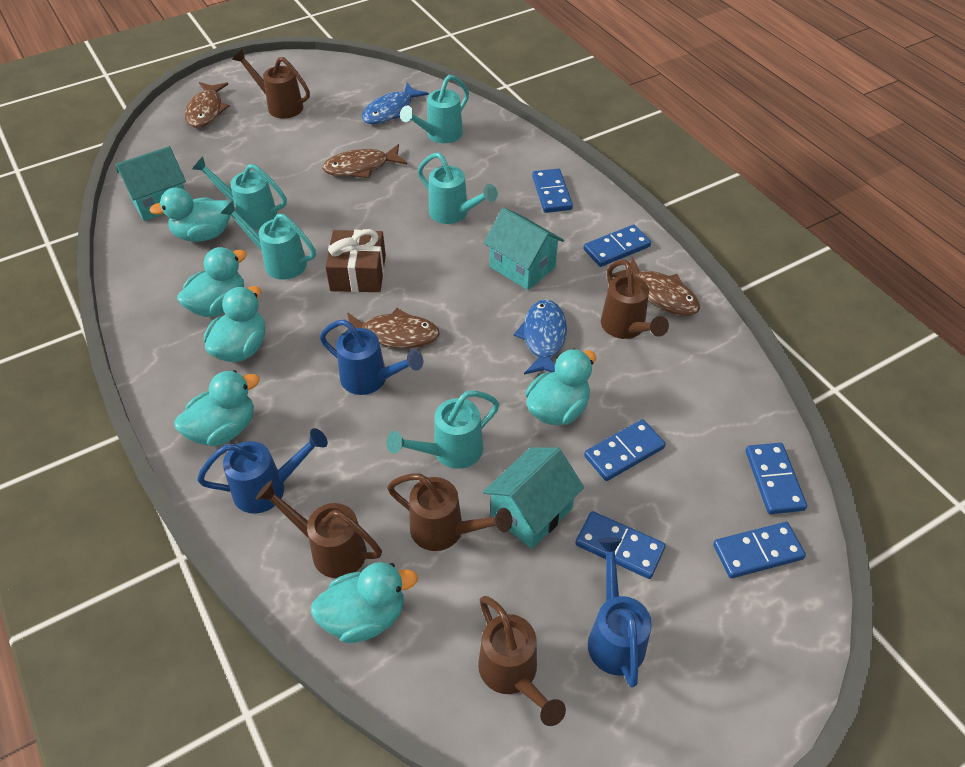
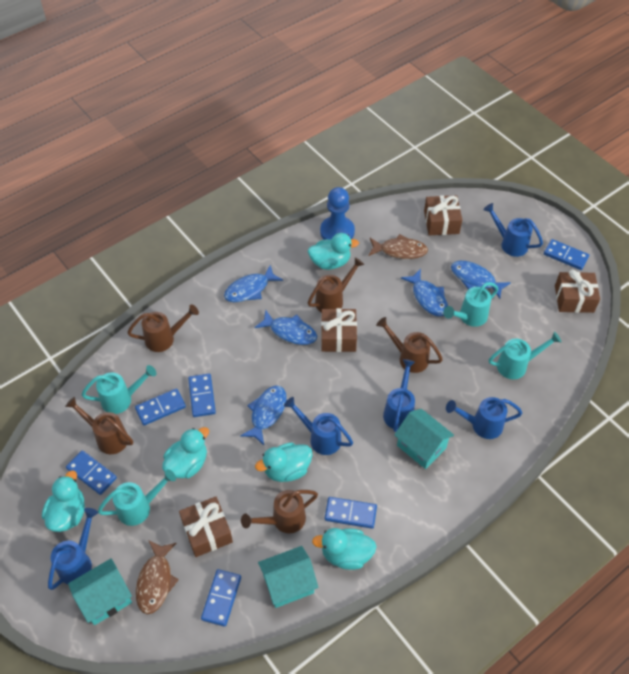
blue fish: 2 -> 5
blue pawn: 0 -> 1
blue watering can: 3 -> 5
brown fish: 4 -> 2
brown gift: 1 -> 4
turquoise duck: 6 -> 5
turquoise watering can: 5 -> 4

